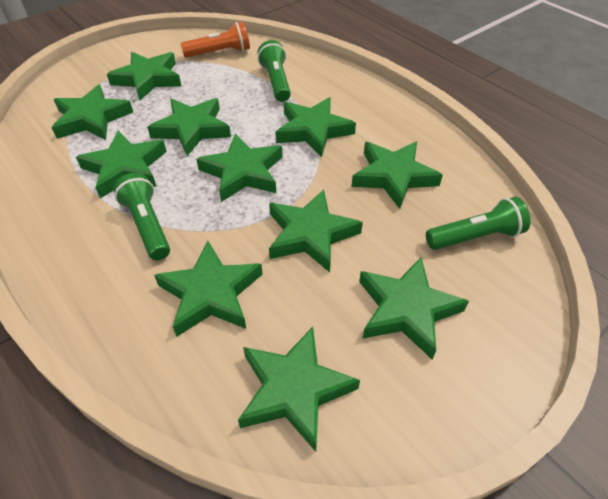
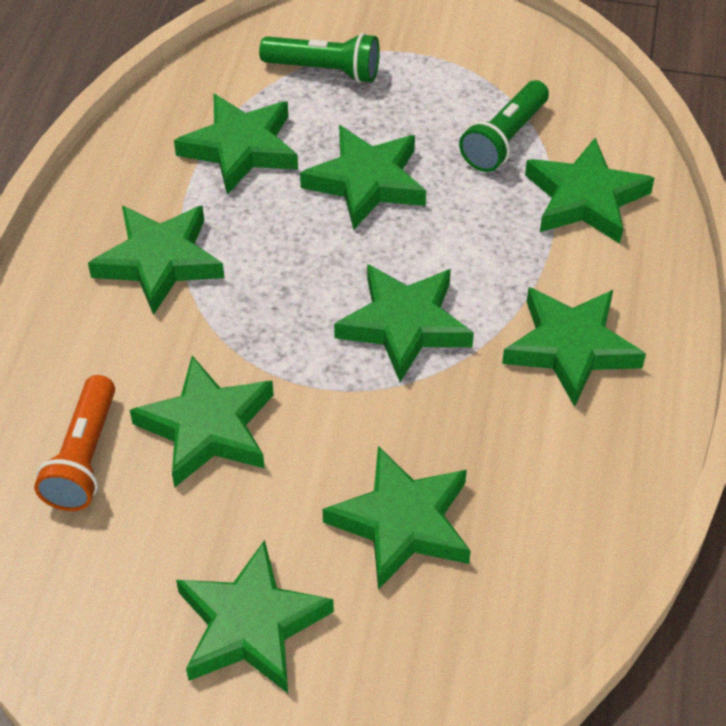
green flashlight: 3 -> 2
green star: 11 -> 9

